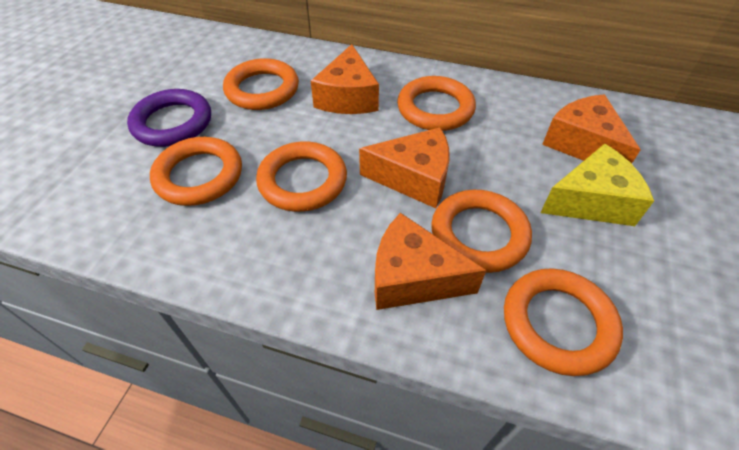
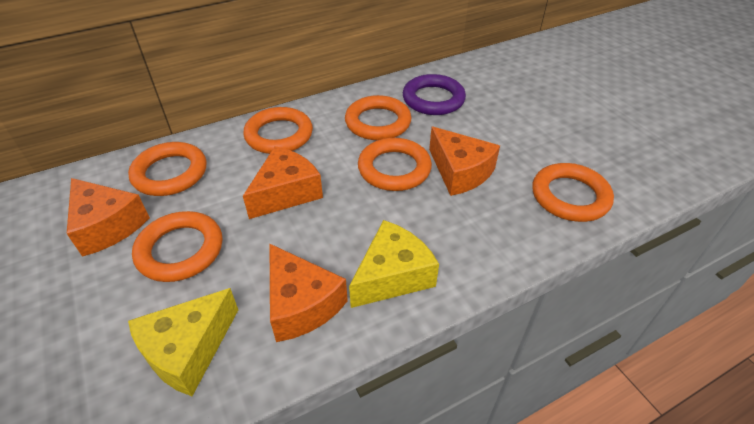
yellow cheese: 1 -> 2

